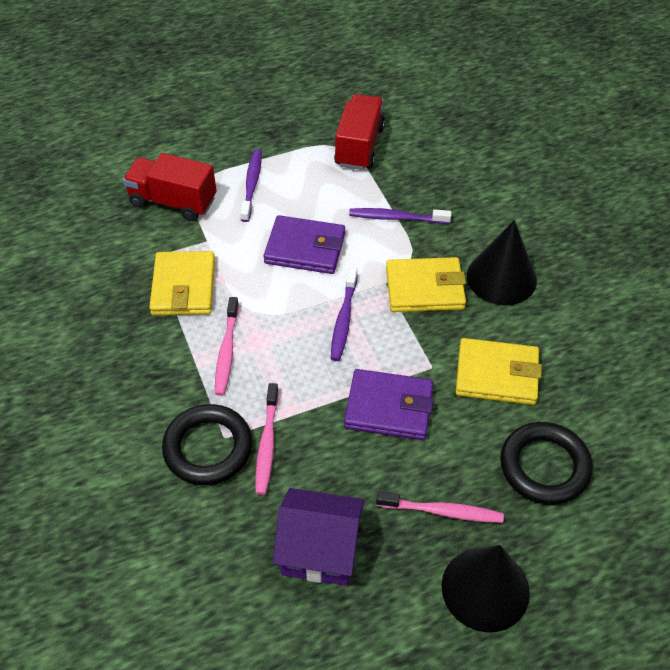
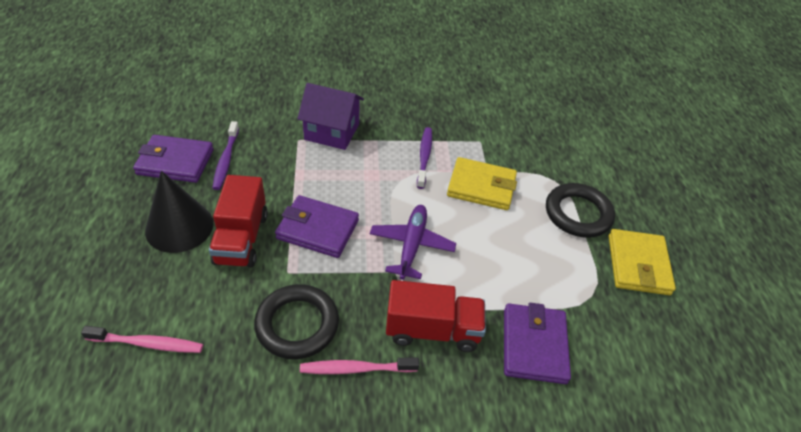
black cone: 2 -> 1
pink toothbrush: 3 -> 2
purple plane: 0 -> 1
purple toothbrush: 3 -> 2
purple wallet: 2 -> 3
yellow wallet: 3 -> 2

